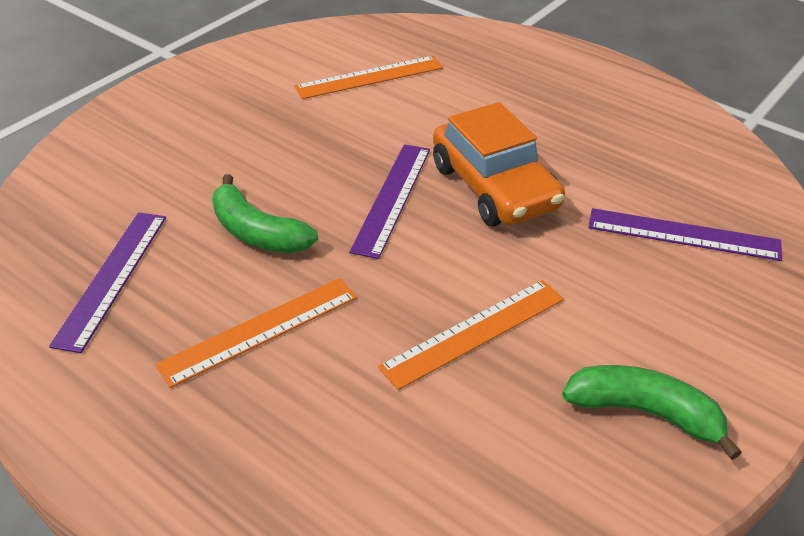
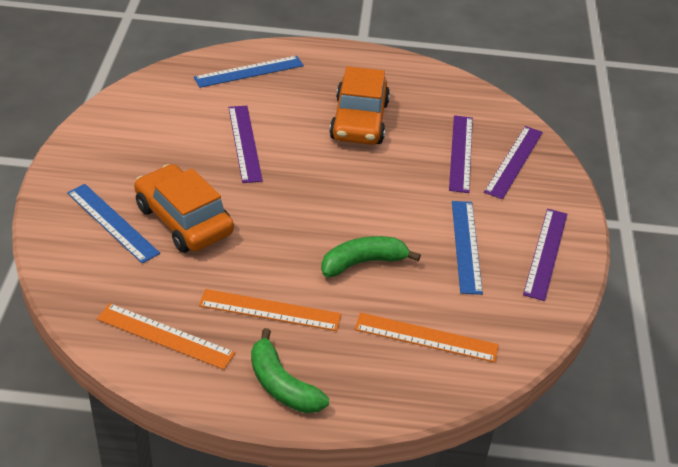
blue ruler: 0 -> 3
orange car: 1 -> 2
purple ruler: 3 -> 4

